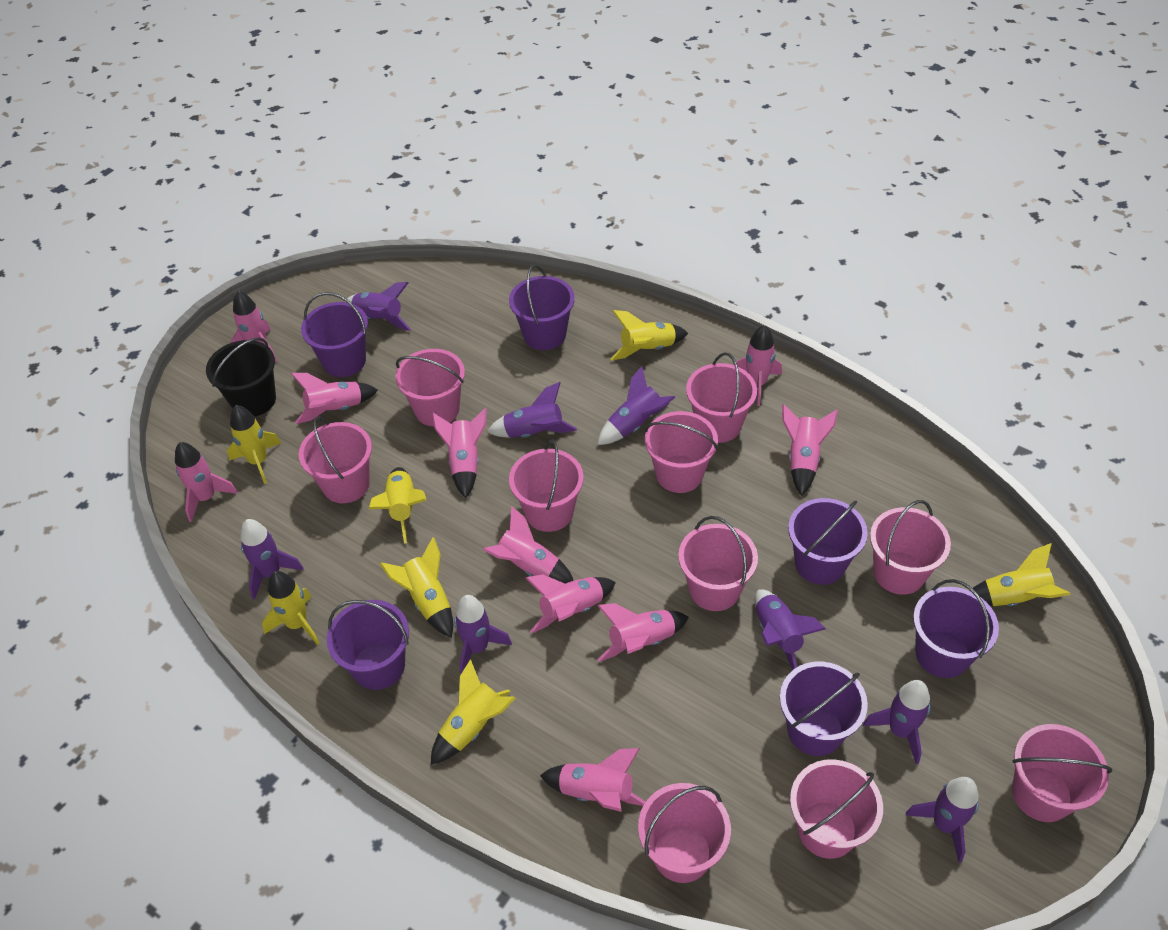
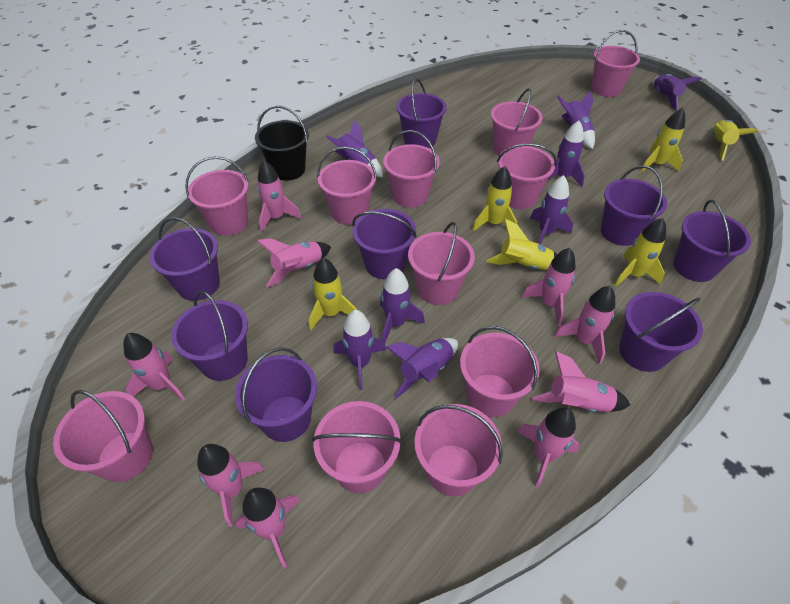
pink bucket: 10 -> 11
pink rocket: 10 -> 9
purple bucket: 6 -> 8
yellow rocket: 7 -> 6

